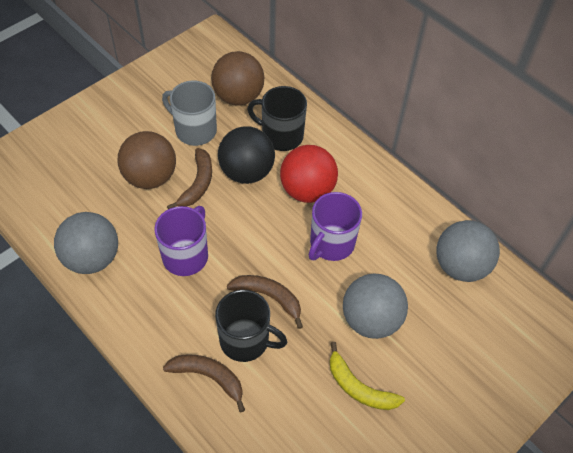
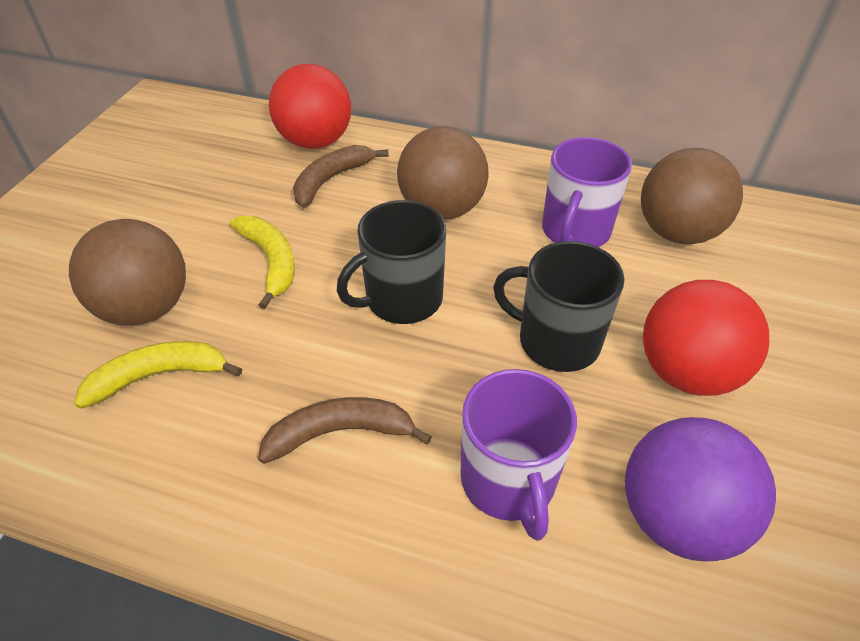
black ball: 1 -> 0
brown ball: 2 -> 3
brown banana: 3 -> 2
grey ball: 3 -> 0
grey mug: 1 -> 0
purple ball: 0 -> 1
red ball: 1 -> 2
yellow banana: 1 -> 2

